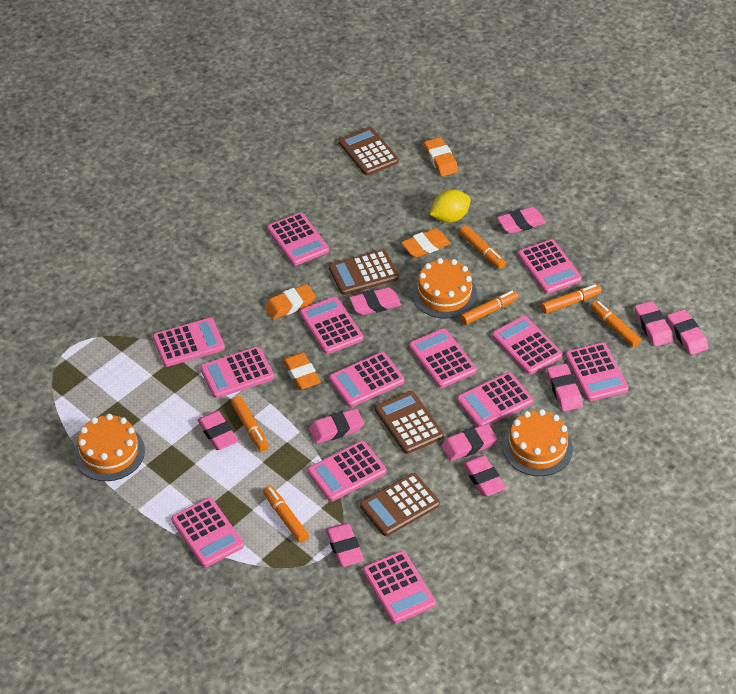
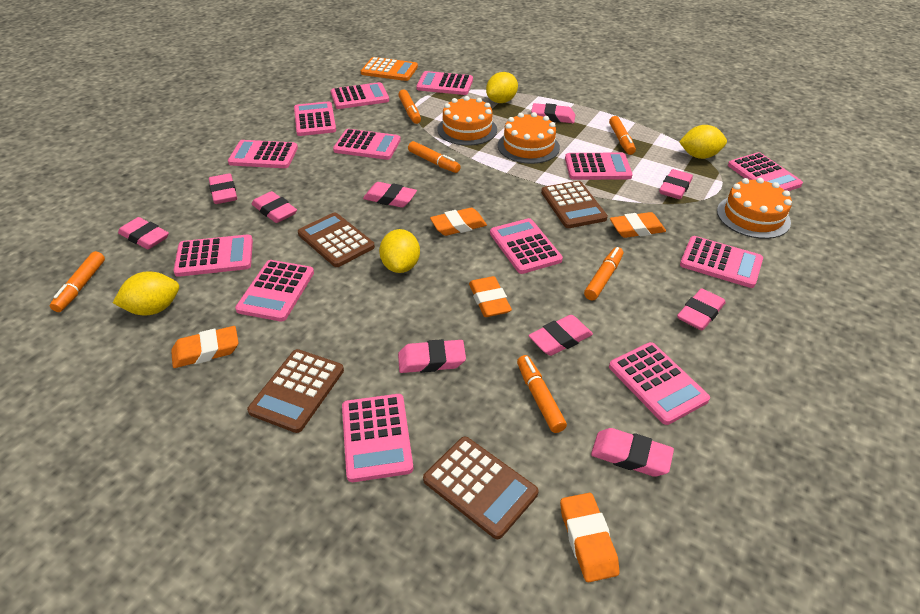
orange calculator: 0 -> 1
orange eraser: 4 -> 5
yellow lemon: 1 -> 4

